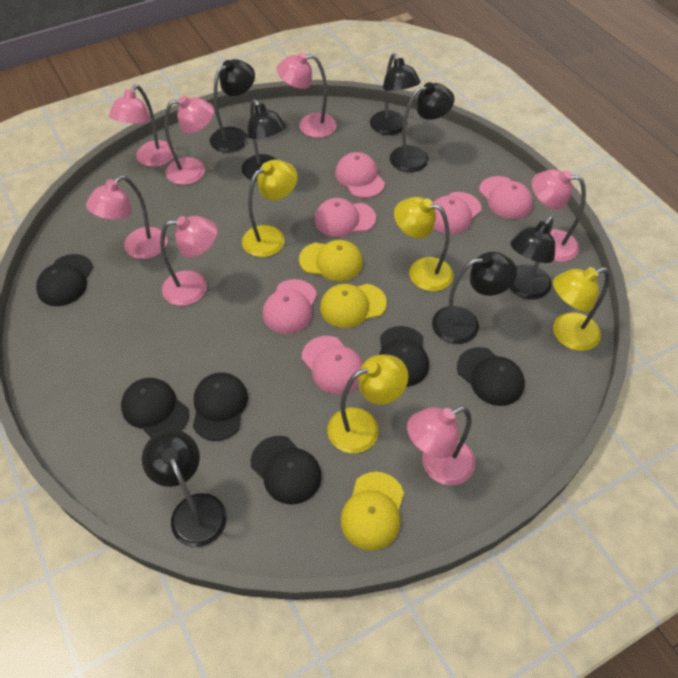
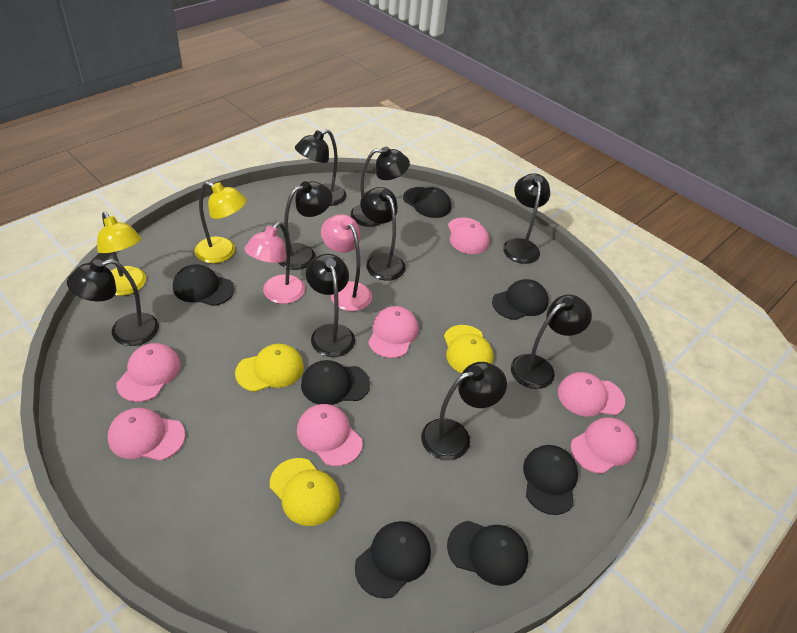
black cap: 6 -> 7
black lamp: 7 -> 9
pink cap: 6 -> 7
pink lamp: 7 -> 2
yellow lamp: 4 -> 2

